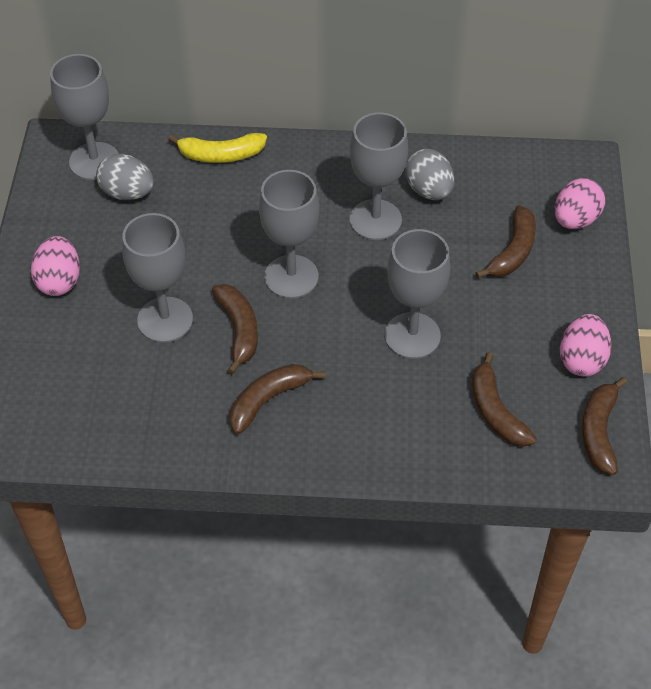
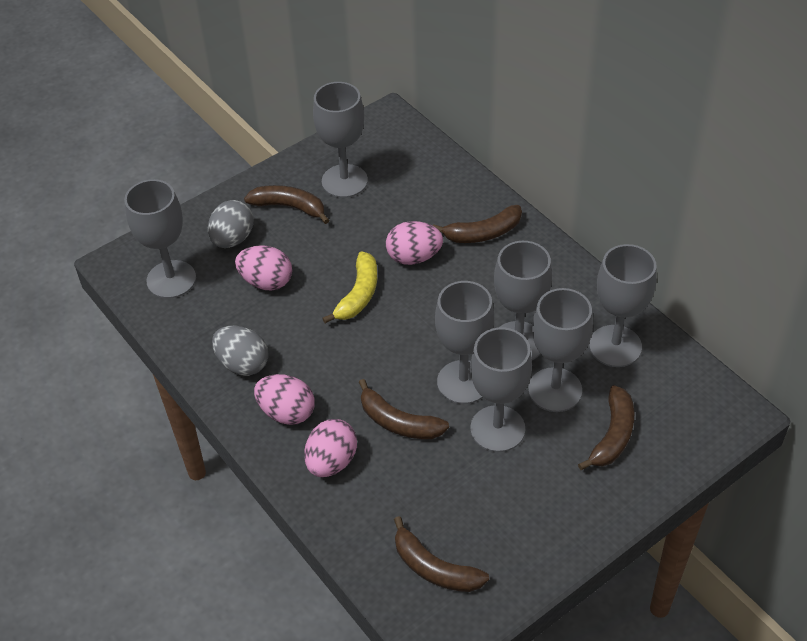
grey goblet: 5 -> 7
pink egg: 3 -> 4

